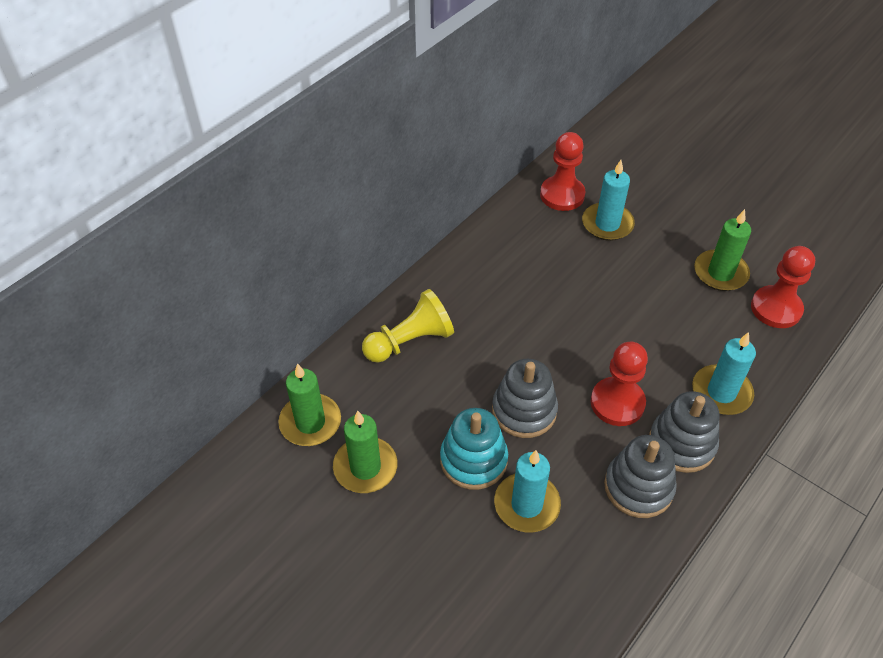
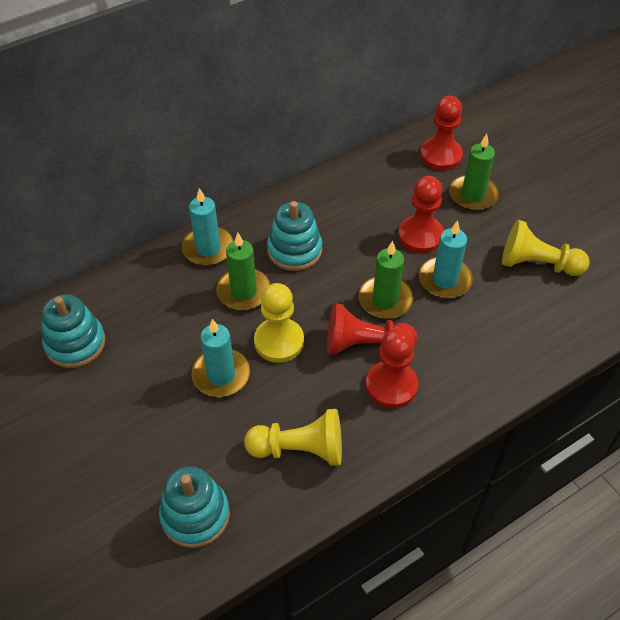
grey stacking toy: 3 -> 0
red pawn: 3 -> 4
turquoise stacking toy: 1 -> 3
yellow pawn: 1 -> 3

